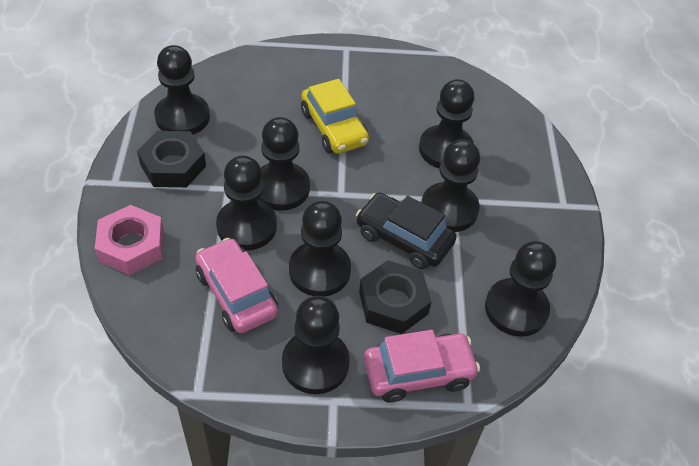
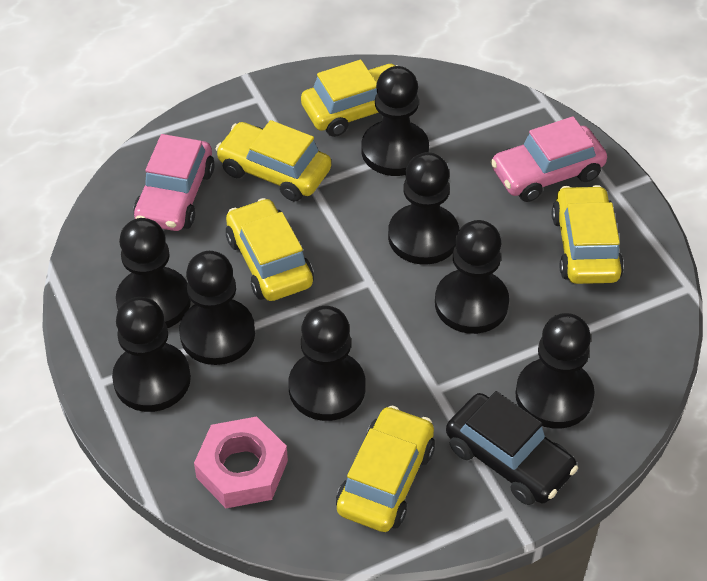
black nut: 2 -> 0
yellow car: 1 -> 5

